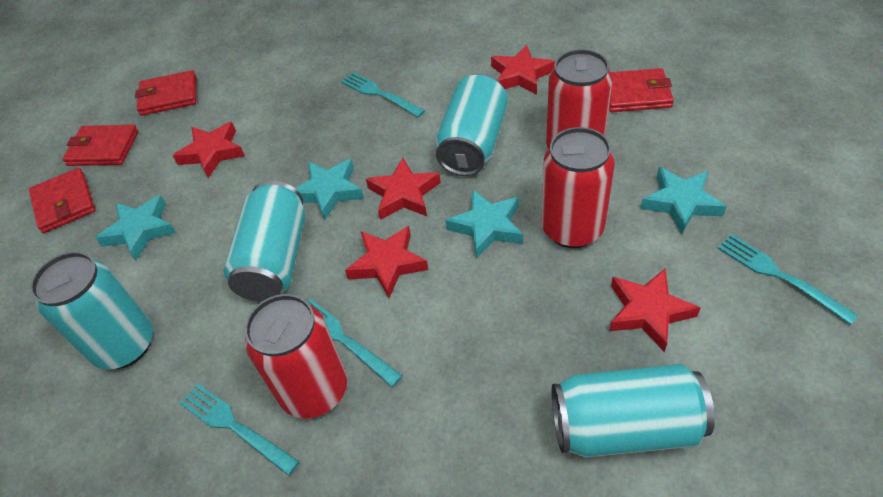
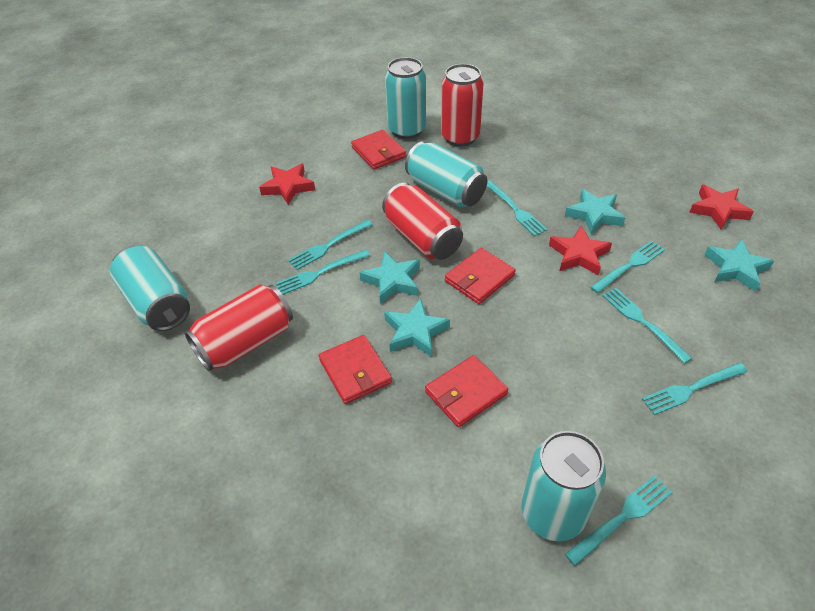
red star: 5 -> 3
turquoise fork: 4 -> 7

